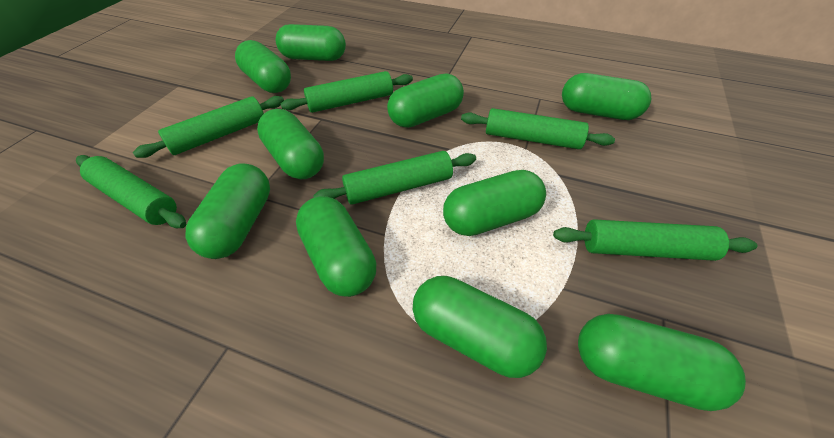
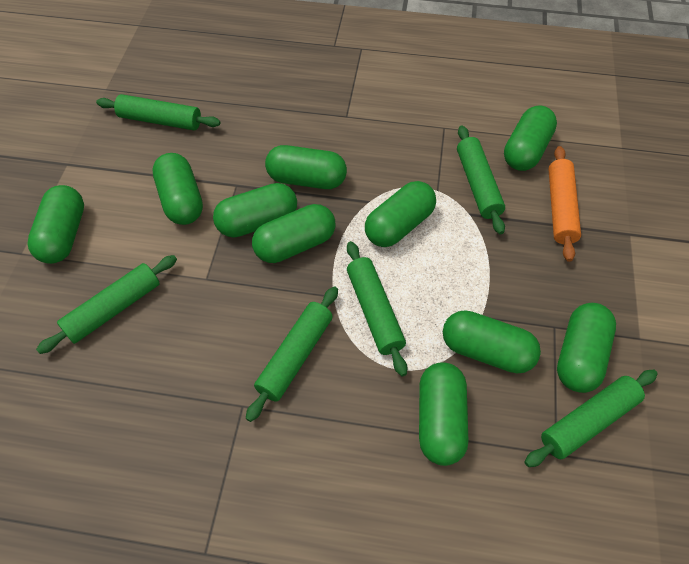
orange rolling pin: 0 -> 1

